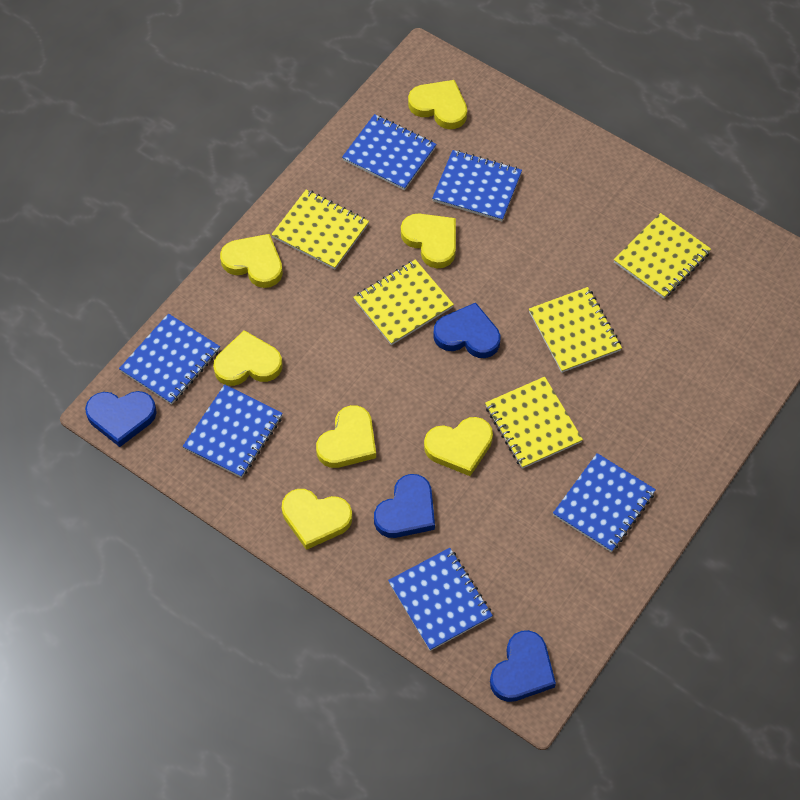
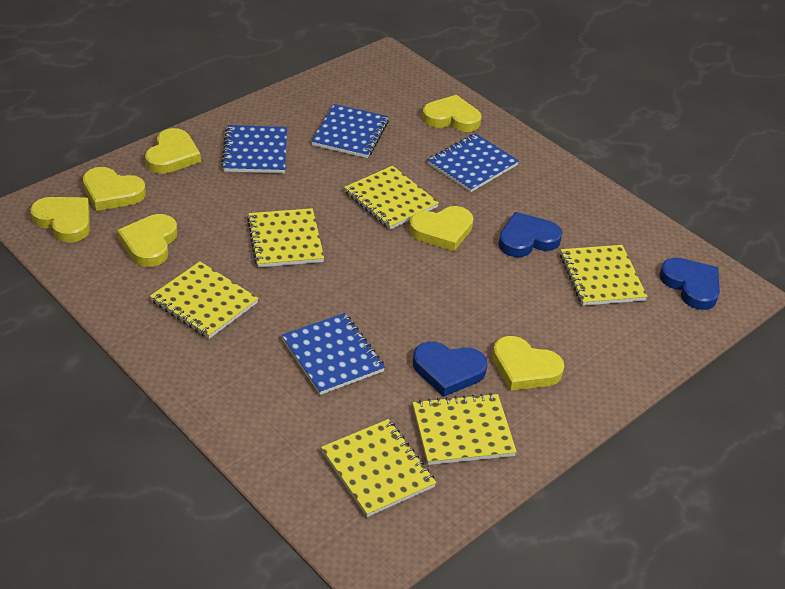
blue heart: 4 -> 3
blue notebook: 6 -> 4
yellow notebook: 5 -> 6

